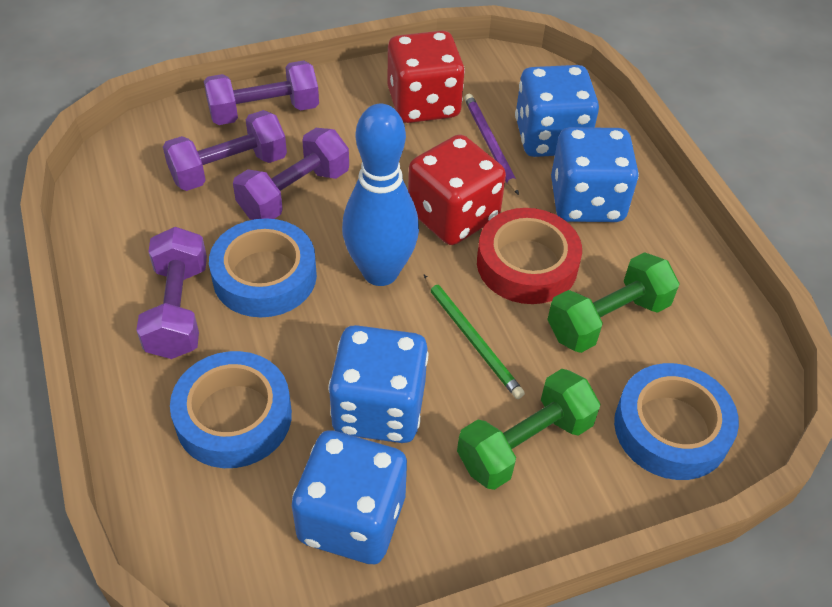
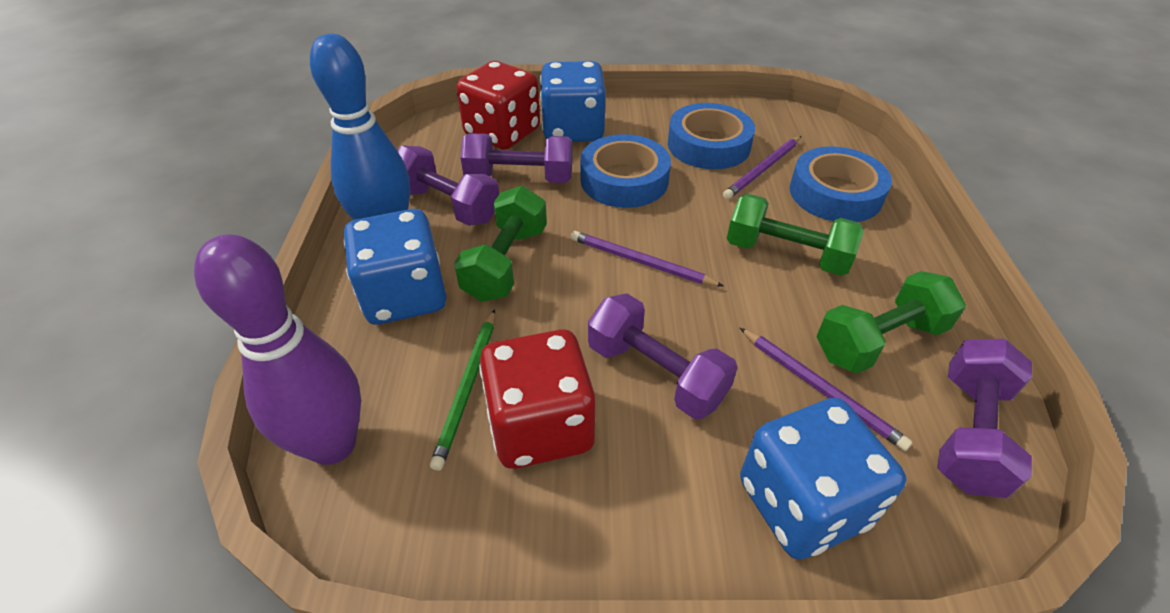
blue dice: 4 -> 3
green dumbbell: 2 -> 3
purple bowling pin: 0 -> 1
purple pencil: 1 -> 3
red tape: 1 -> 0

